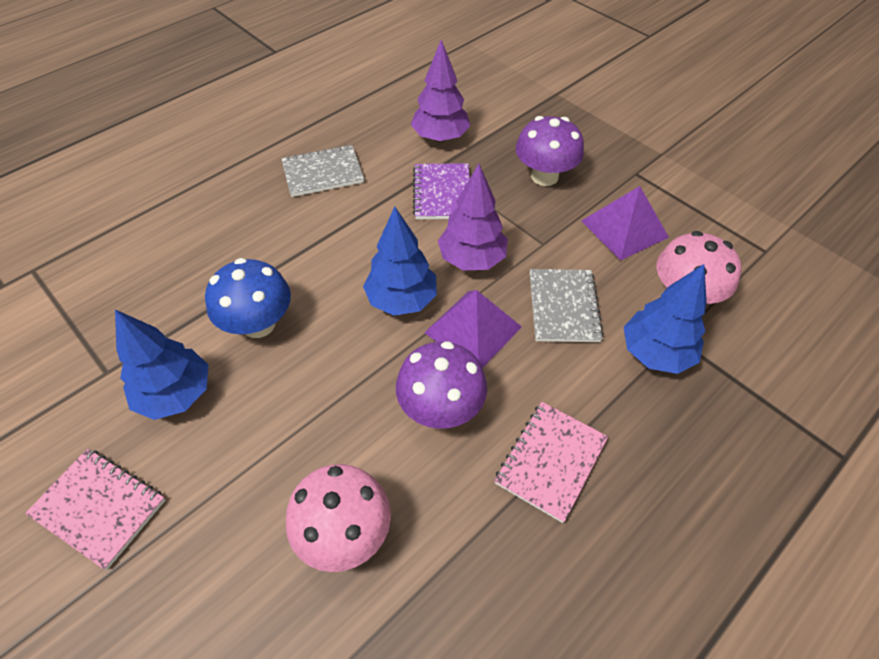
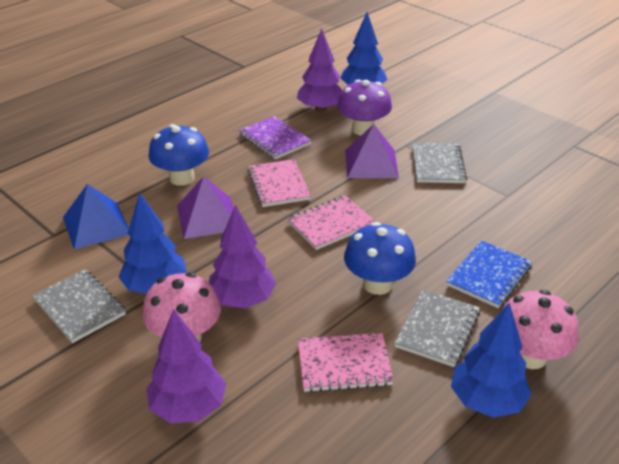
blue mushroom: 1 -> 2
blue notebook: 0 -> 1
blue pyramid: 0 -> 1
grey notebook: 2 -> 3
pink notebook: 2 -> 3
purple mushroom: 2 -> 1
purple tree: 2 -> 3

